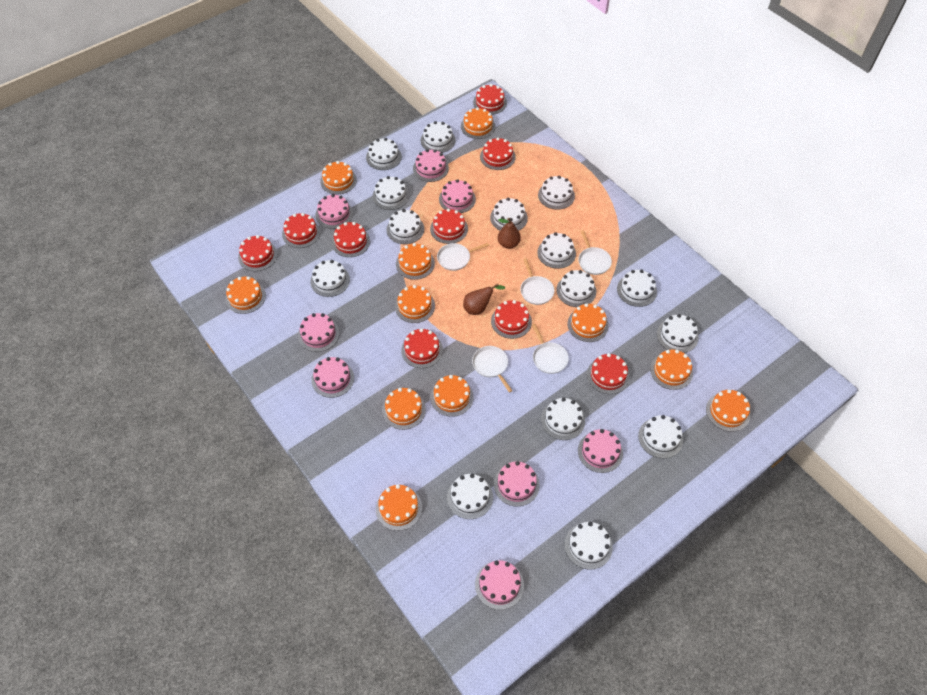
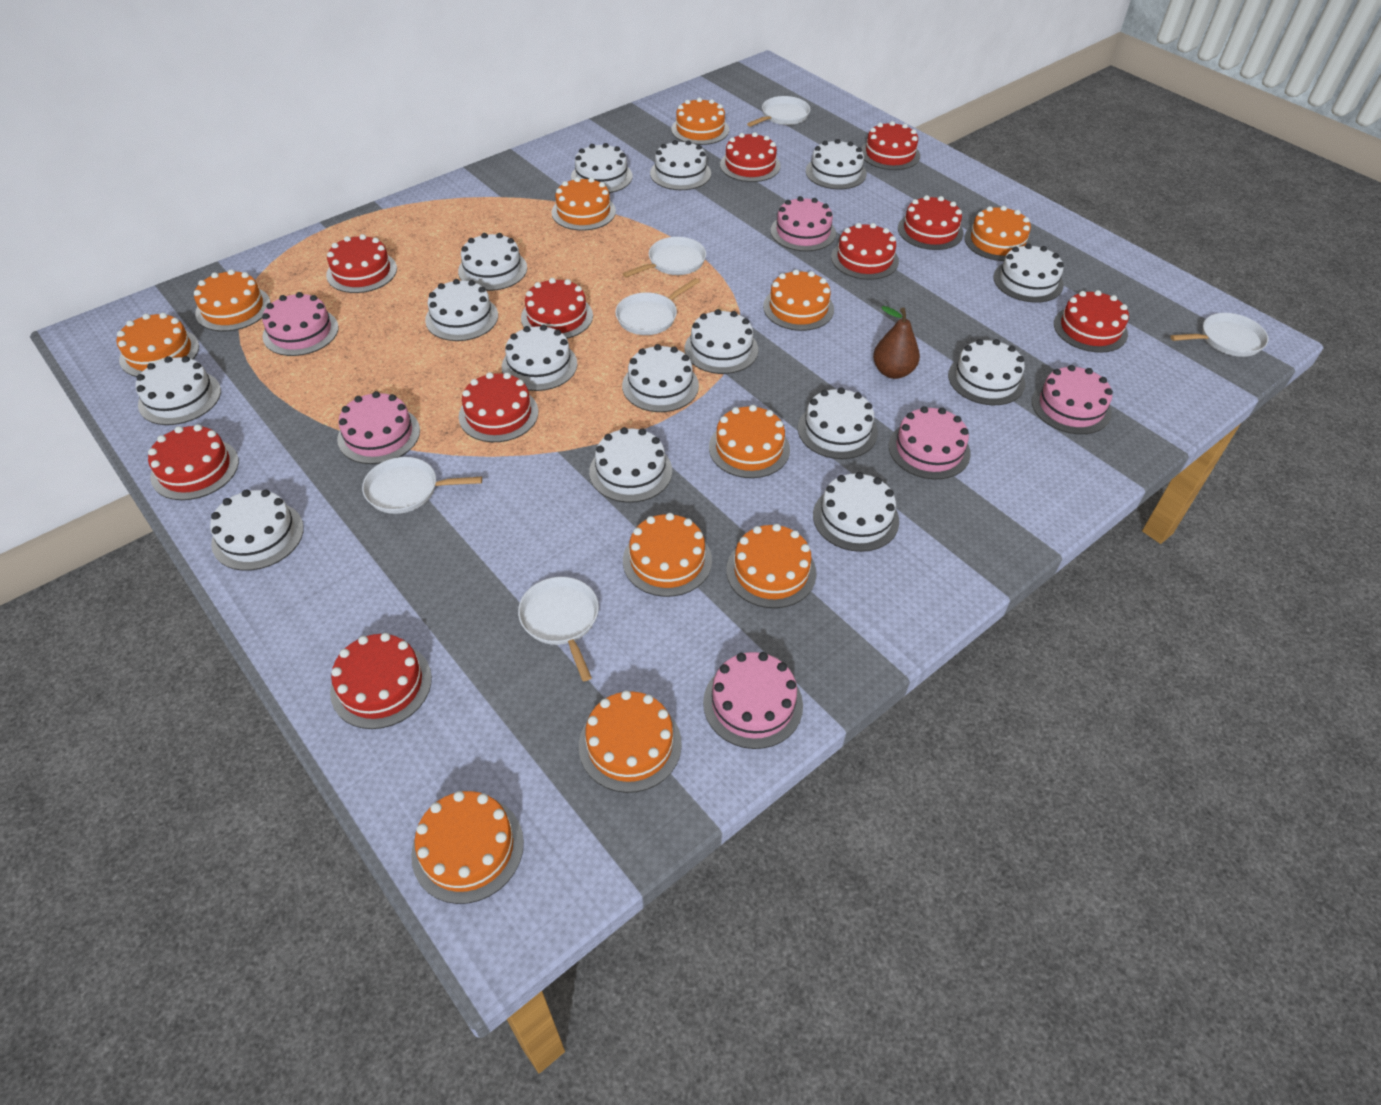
brown pear: 2 -> 1
pink cake: 8 -> 6
red cake: 9 -> 10
white pan: 5 -> 6

